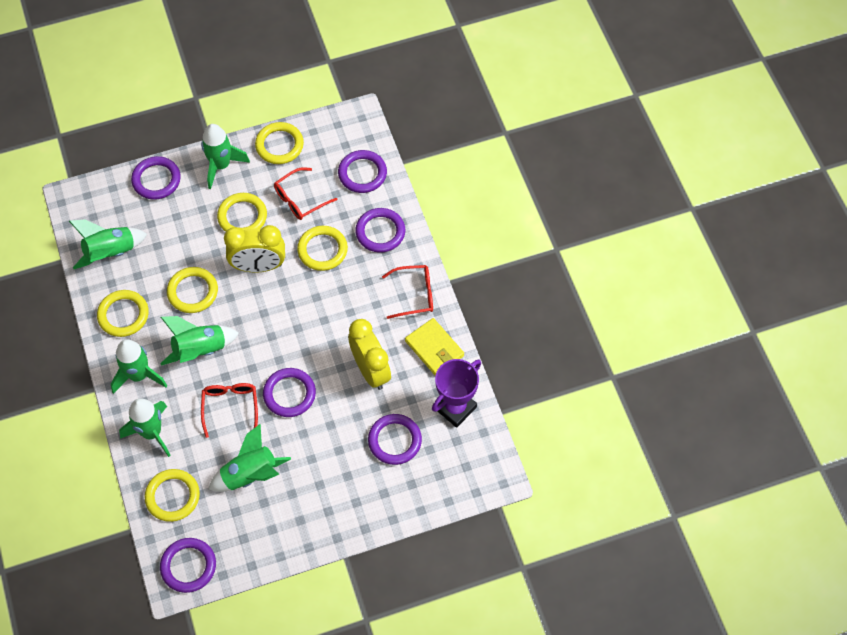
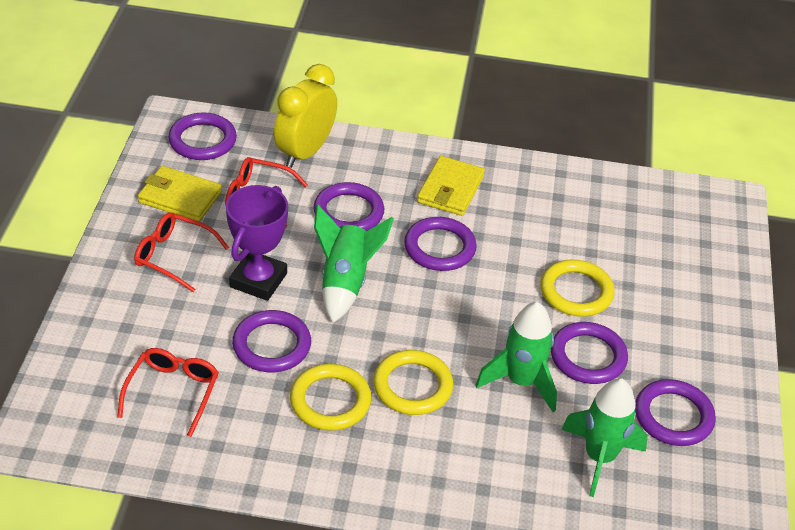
green rocket: 6 -> 3
yellow clock: 2 -> 1
yellow ring: 6 -> 3
yellow wallet: 1 -> 2

